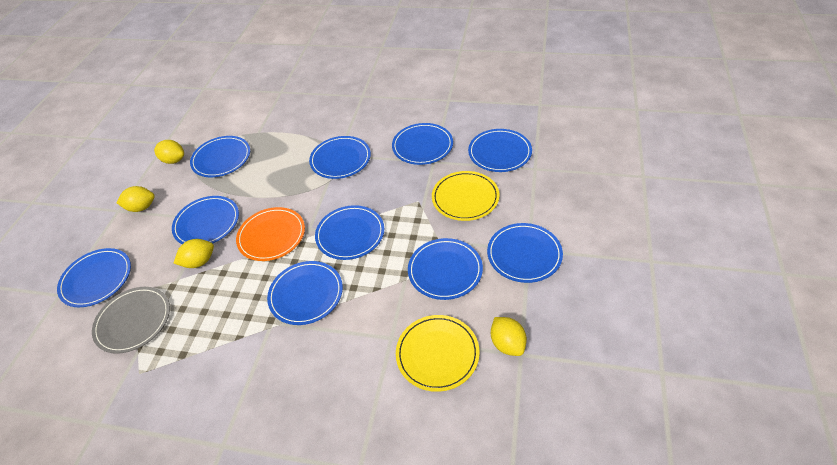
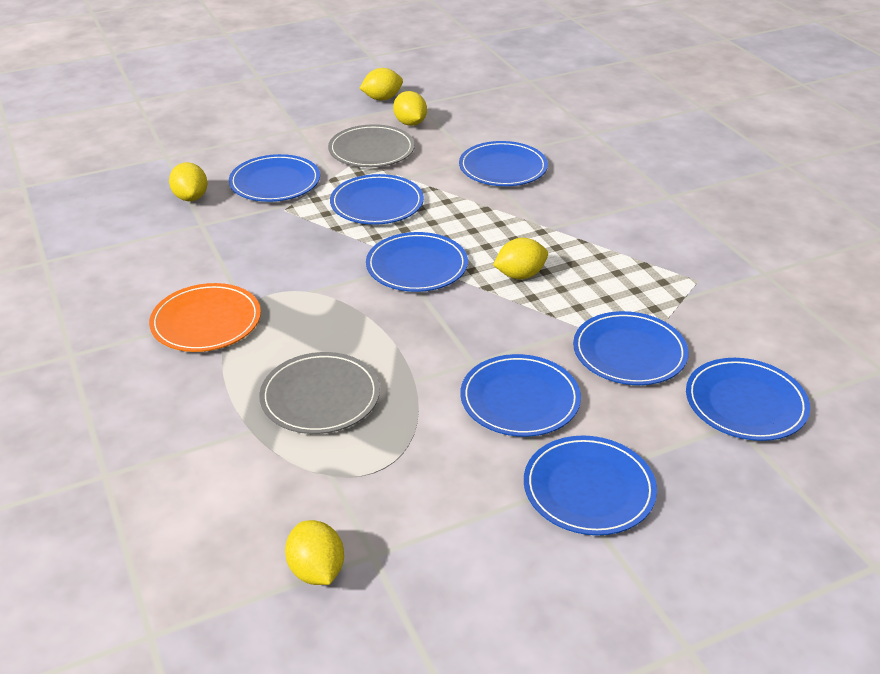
blue plate: 10 -> 8
grey plate: 1 -> 2
yellow lemon: 4 -> 5
yellow plate: 2 -> 0

